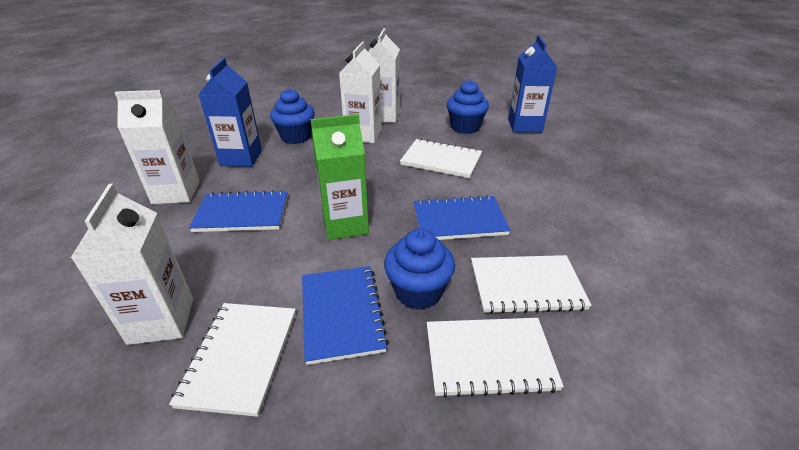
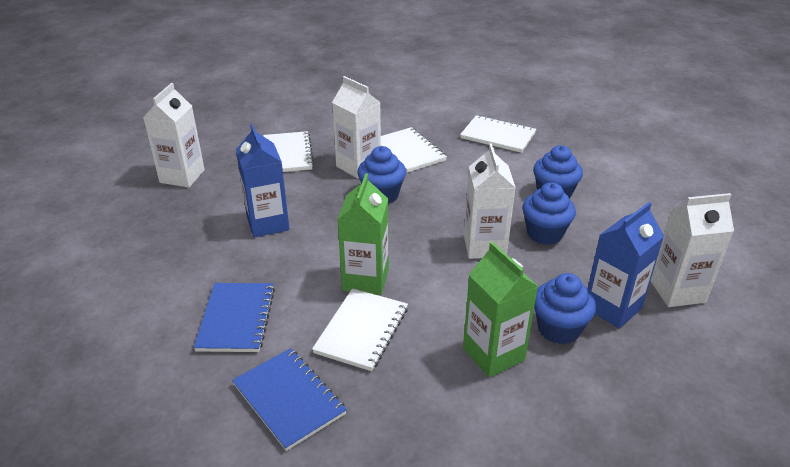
blue cupcake: 3 -> 4
blue notebook: 3 -> 2
green carton: 1 -> 2

